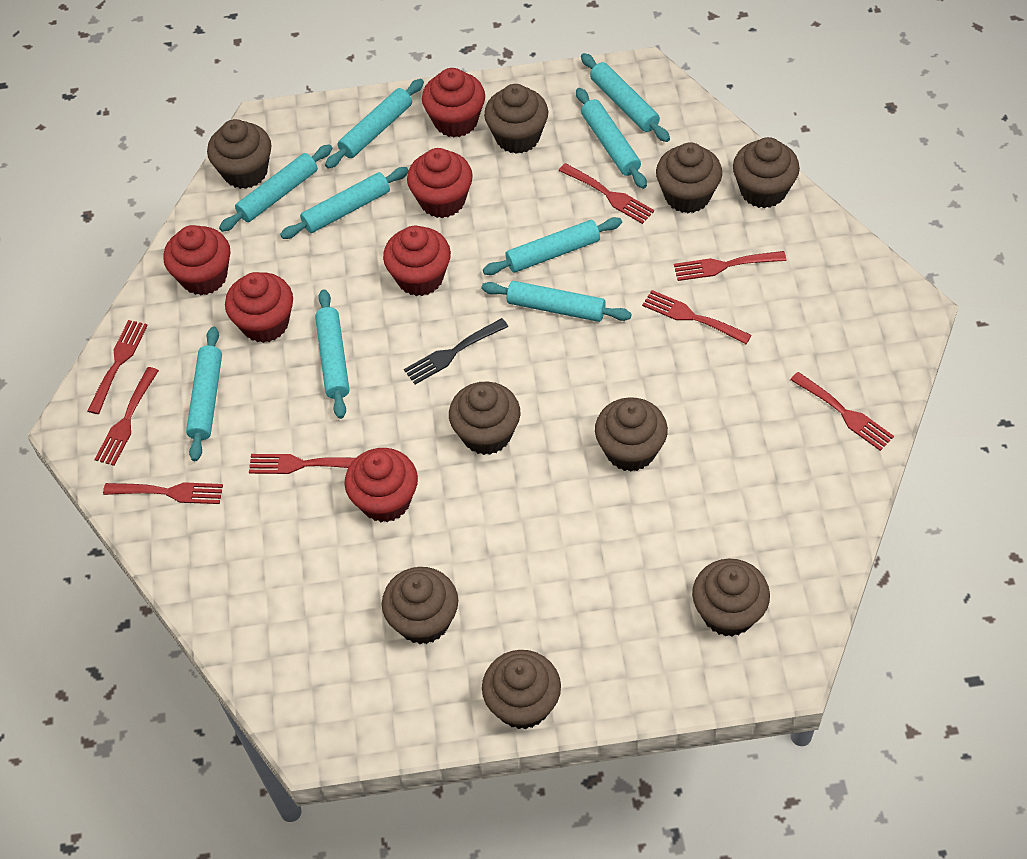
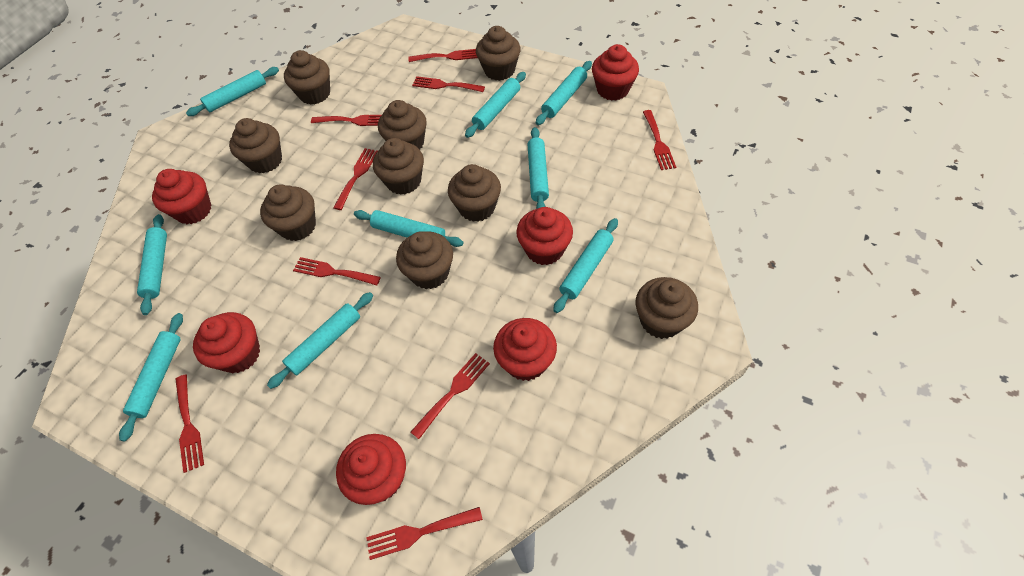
black fork: 1 -> 0
red fork: 8 -> 9

